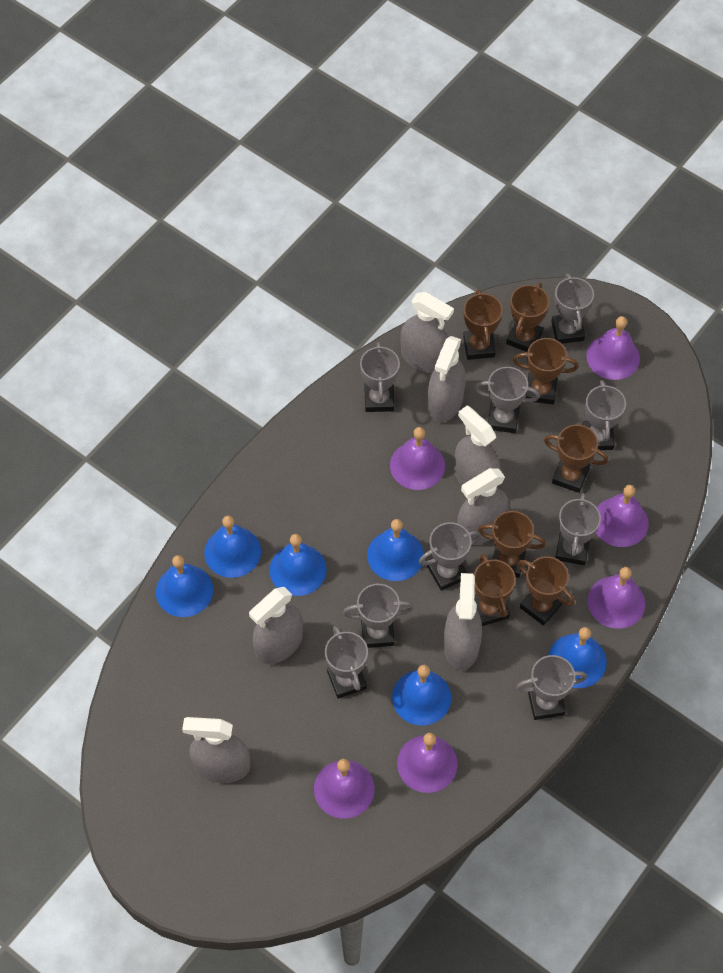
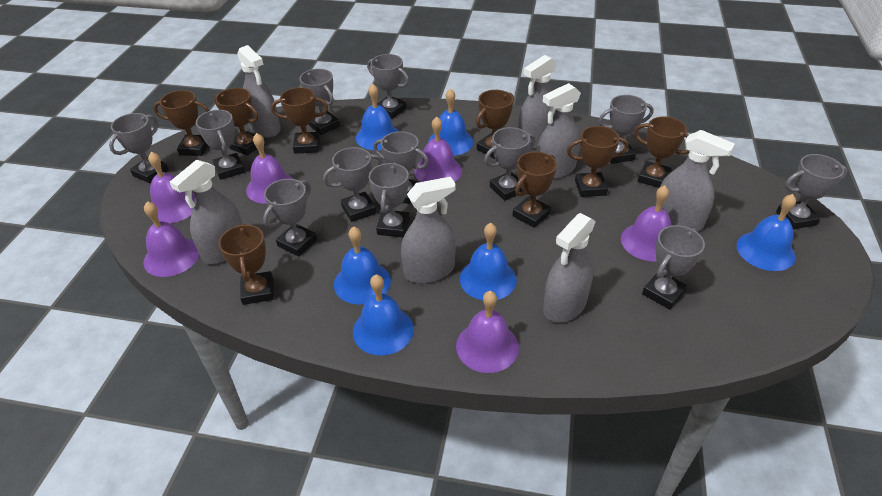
brown trophy: 7 -> 8
grey trophy: 9 -> 12

